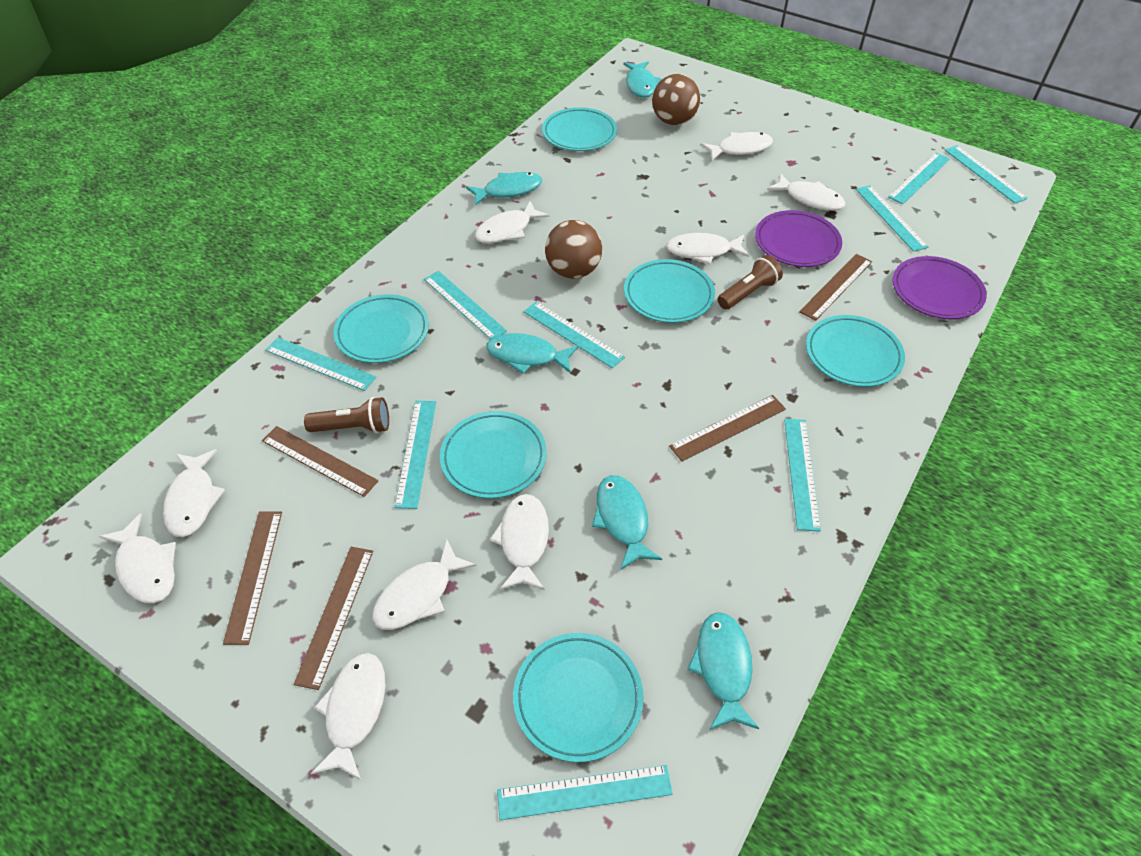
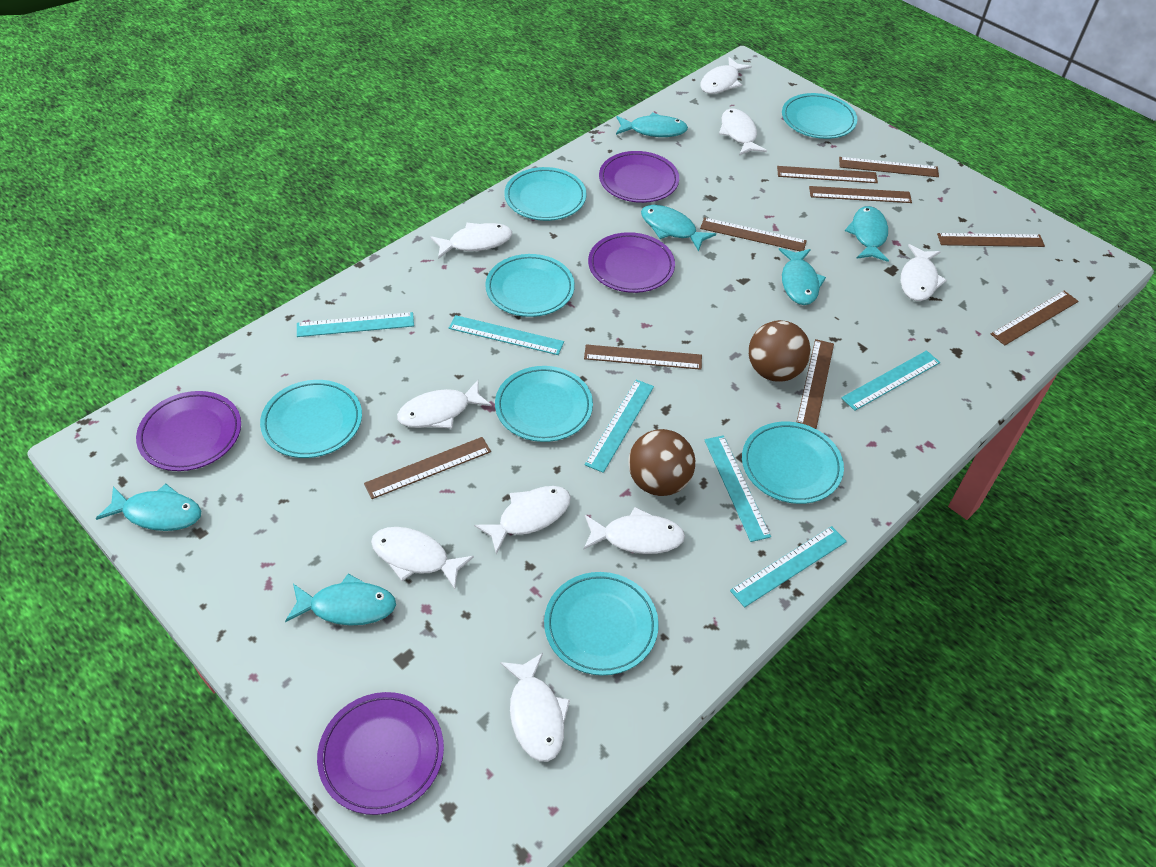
brown flashlight: 2 -> 0
brown ruler: 5 -> 9
purple plate: 2 -> 4
turquoise fish: 5 -> 6
turquoise plate: 6 -> 7
turquoise ruler: 9 -> 6

